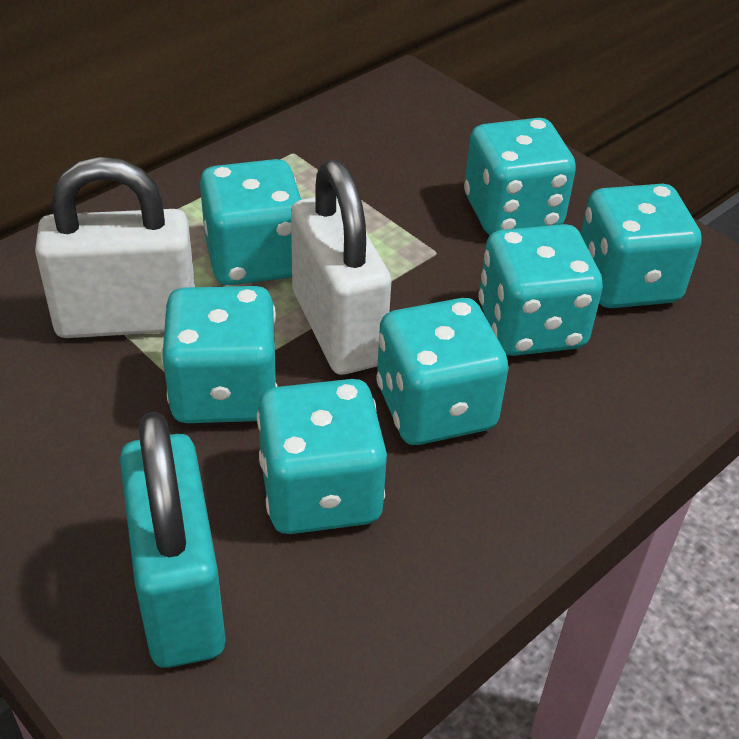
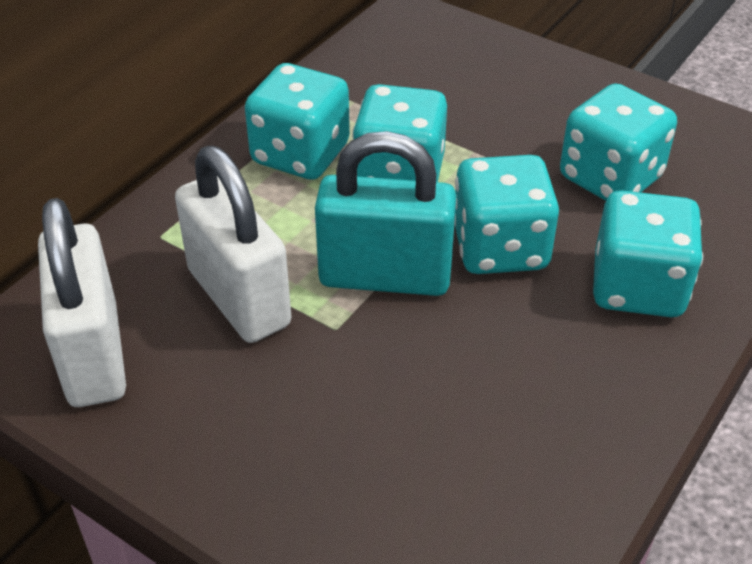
turquoise dice: 7 -> 5

